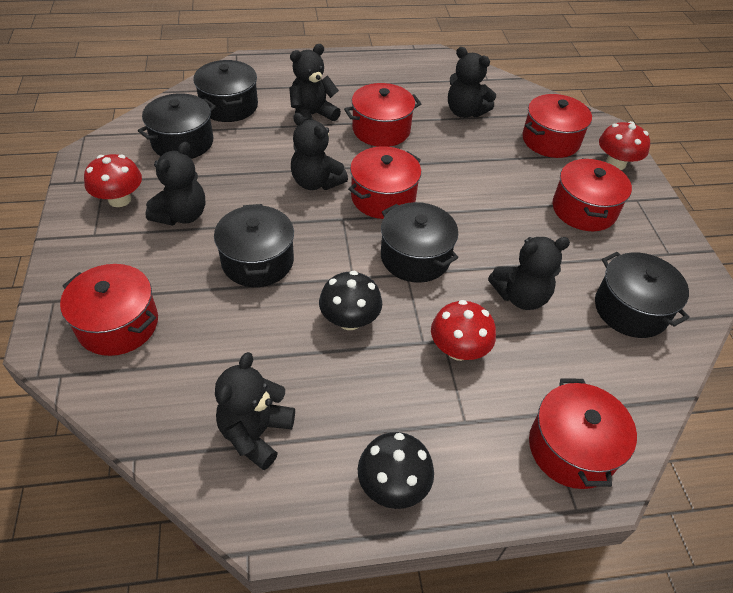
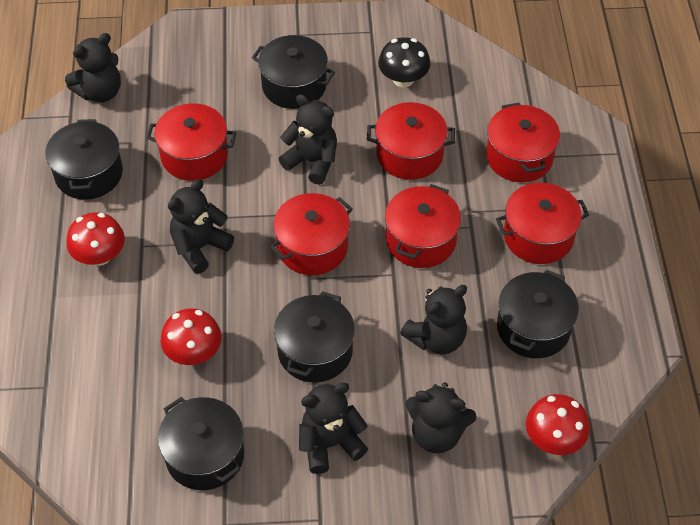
black mushroom: 2 -> 1

